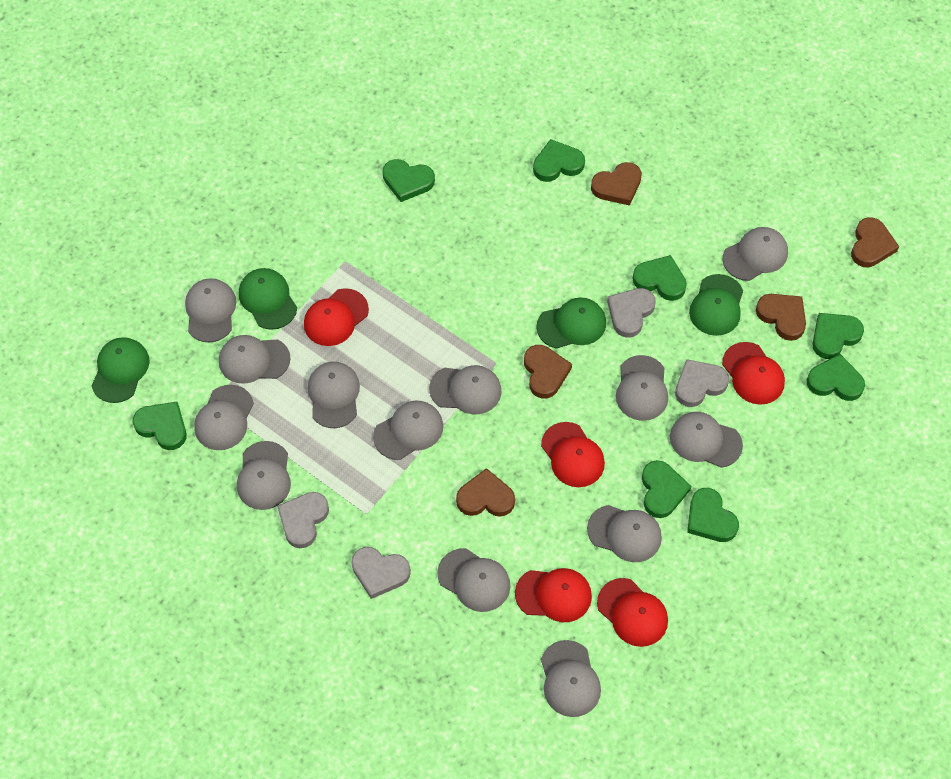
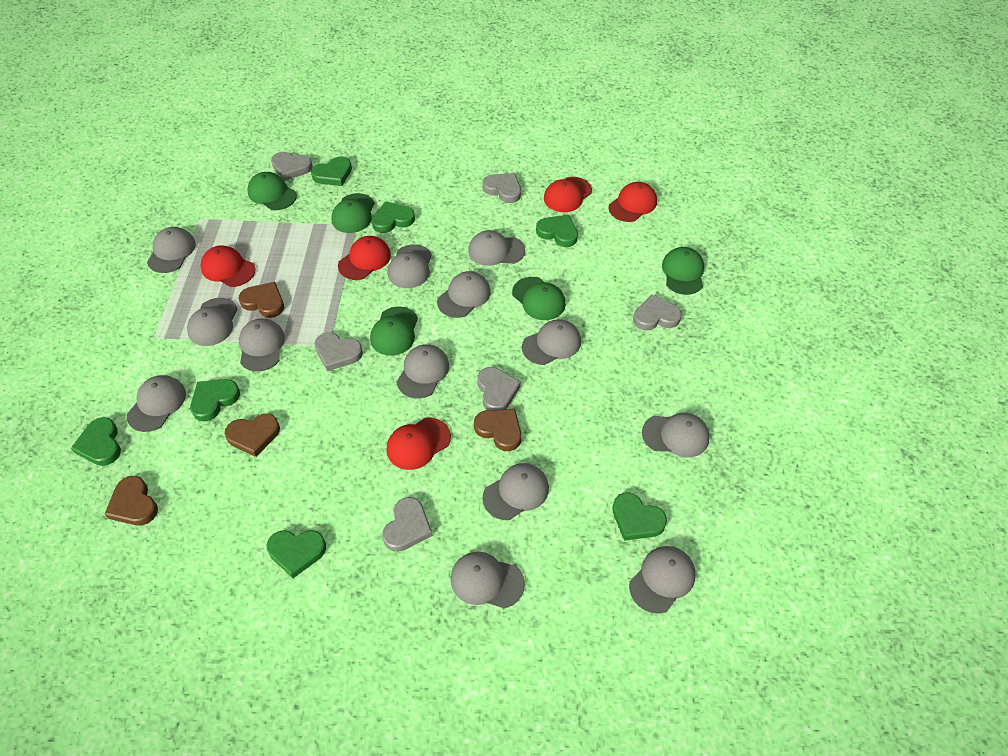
brown heart: 5 -> 4
green cap: 4 -> 5
green heart: 8 -> 7
grey heart: 4 -> 6

